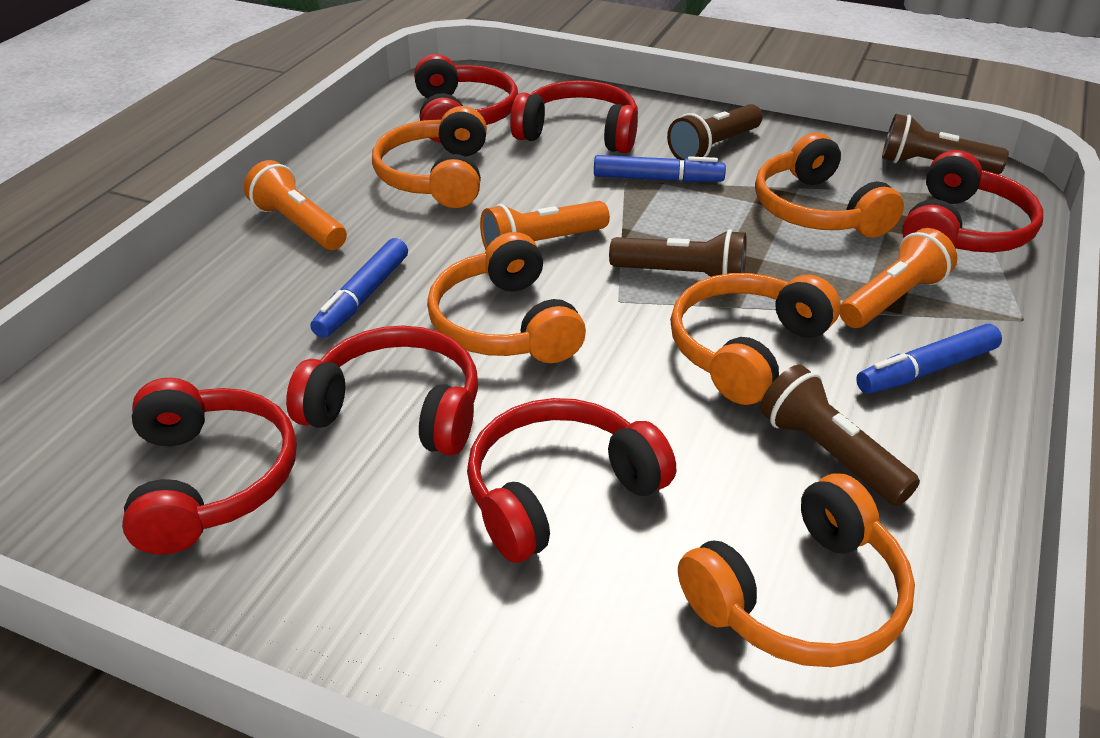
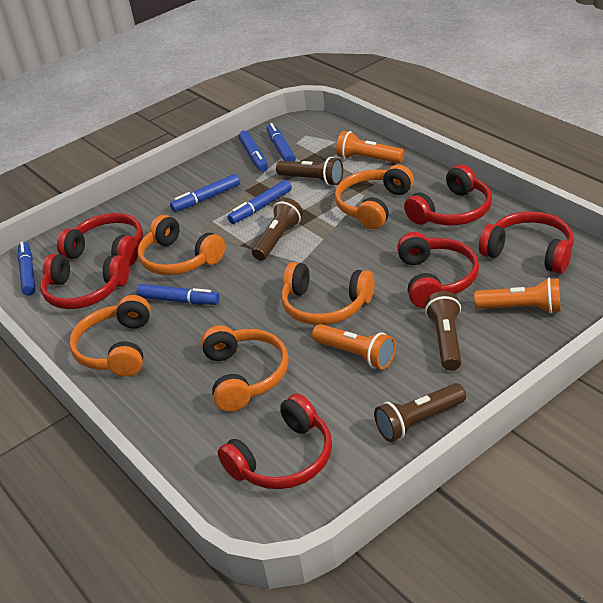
blue marker: 3 -> 6

